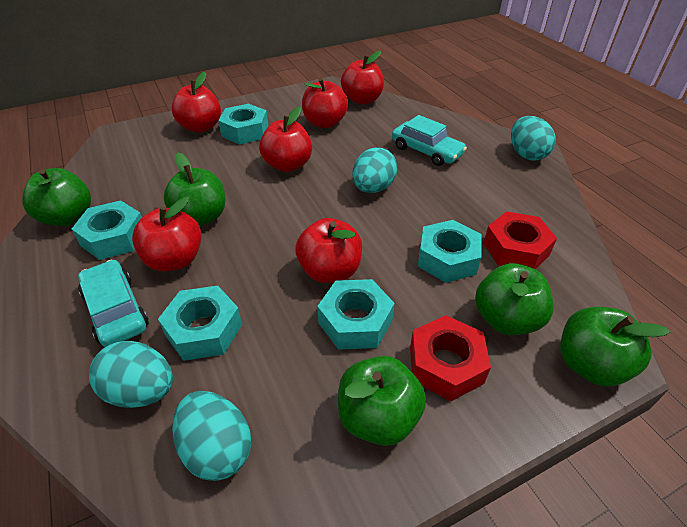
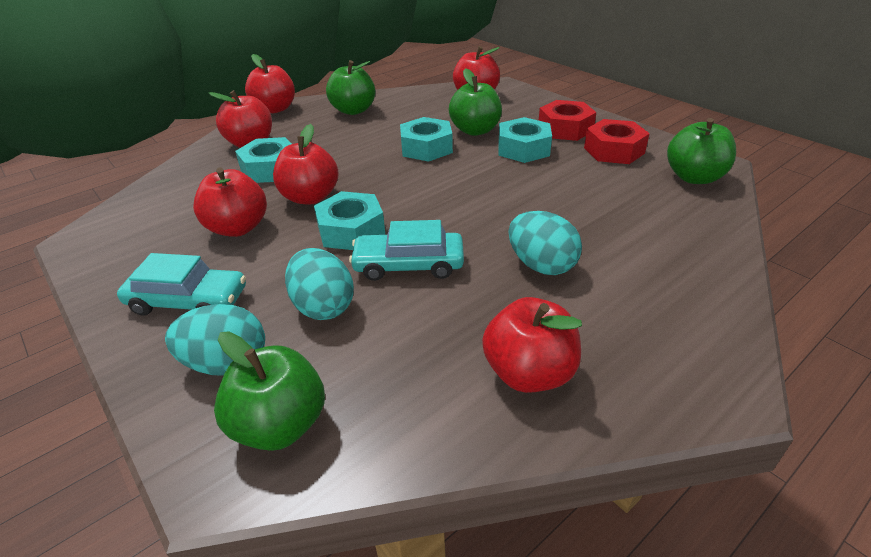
green apple: 5 -> 4
turquoise egg: 4 -> 3
turquoise nut: 5 -> 4

